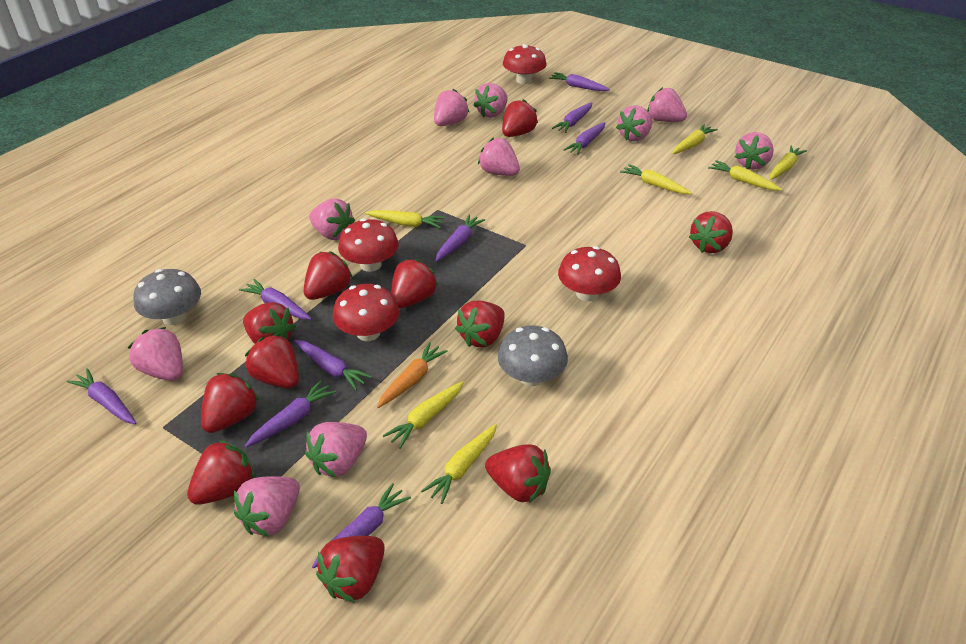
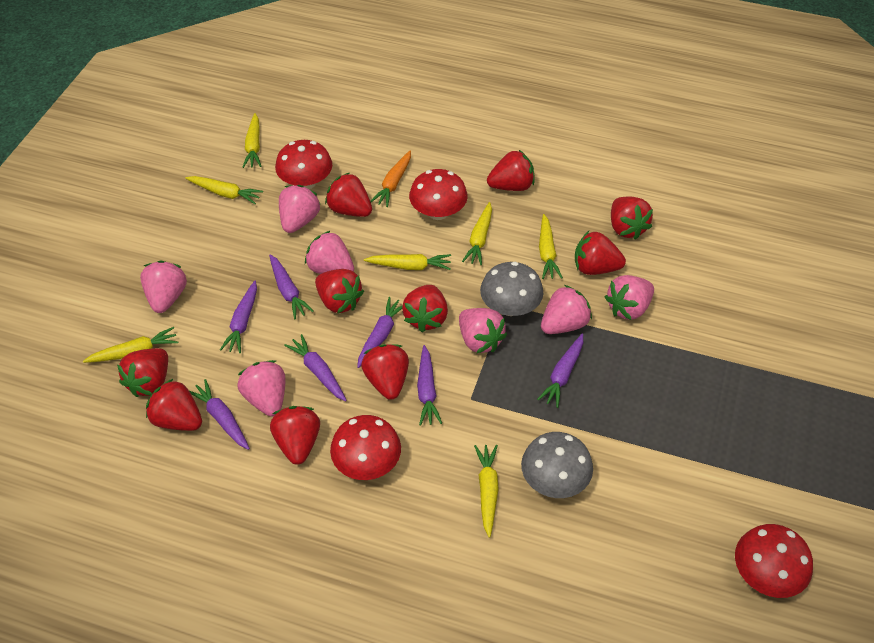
pink strawberry: 10 -> 7
purple carrot: 9 -> 7
red strawberry: 11 -> 10

